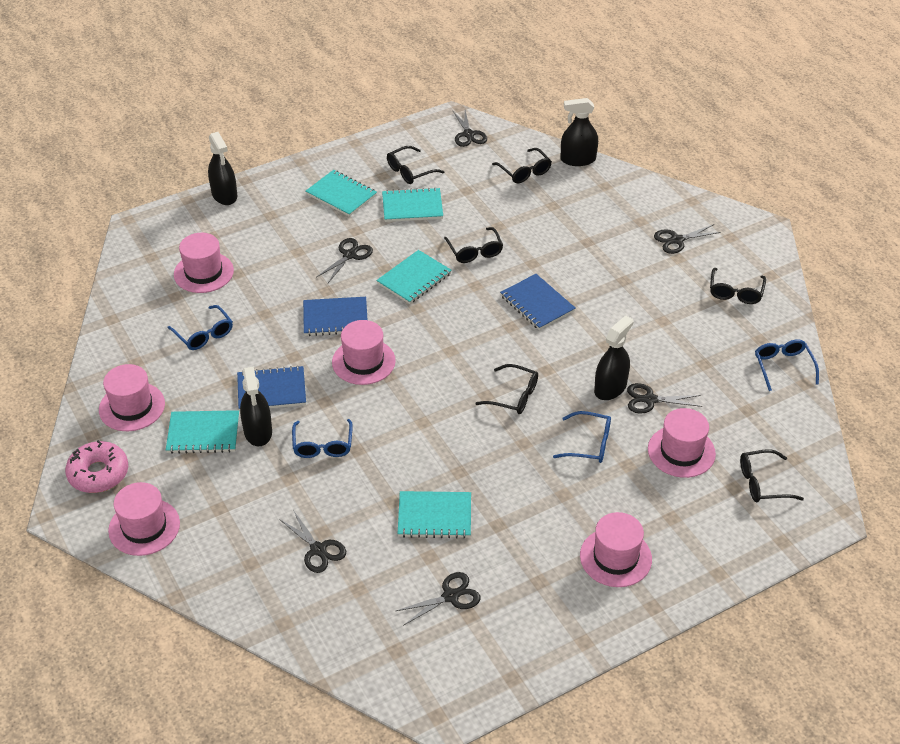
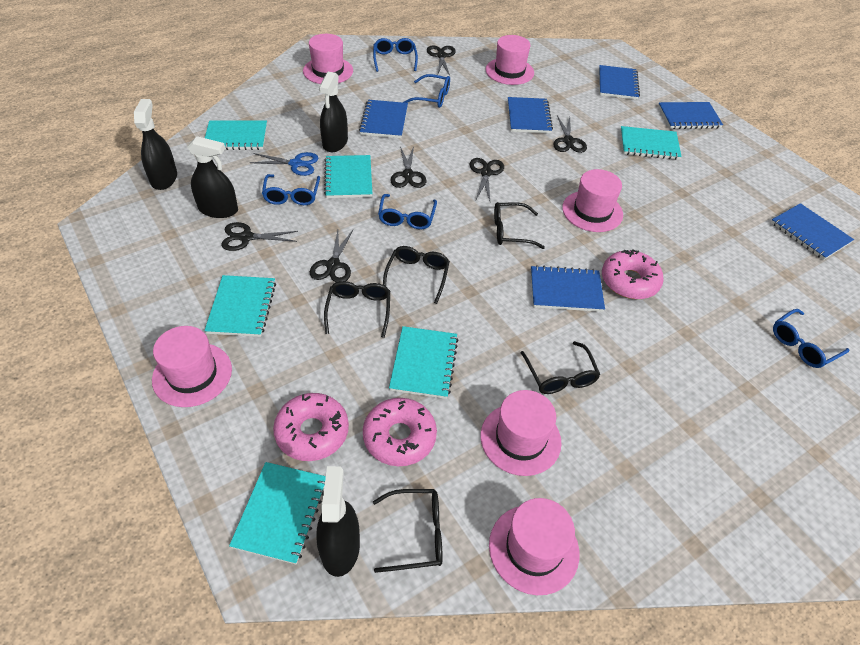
black glasses: 6 -> 5
blue glasses: 4 -> 5
blue notebook: 3 -> 6
blue scissors: 0 -> 1
pink donut: 1 -> 3
turquoise notebook: 5 -> 6

